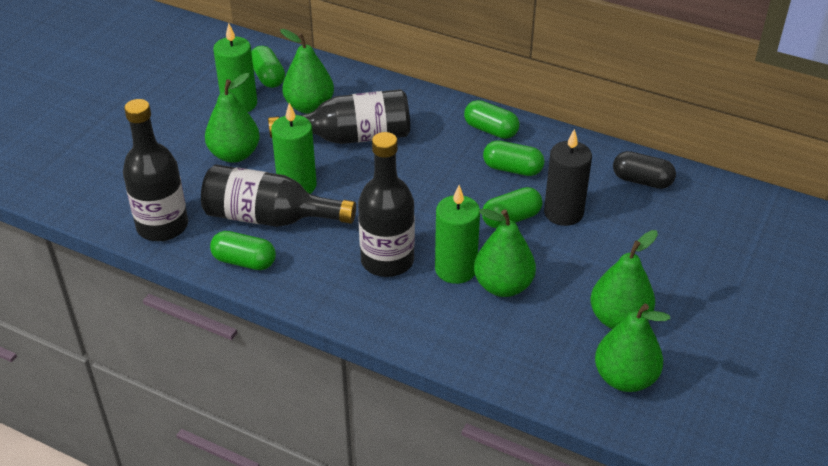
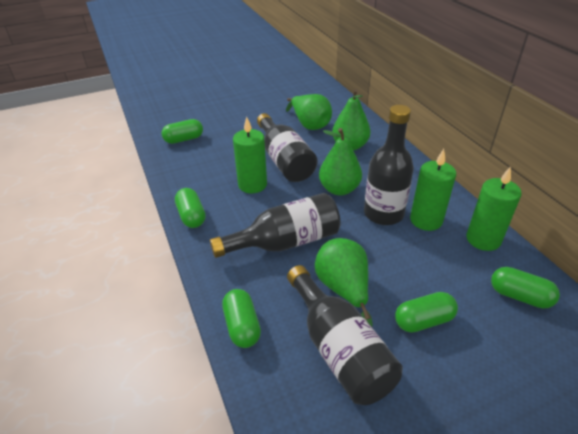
black candle: 1 -> 0
black capsule: 1 -> 0
green pear: 5 -> 4

